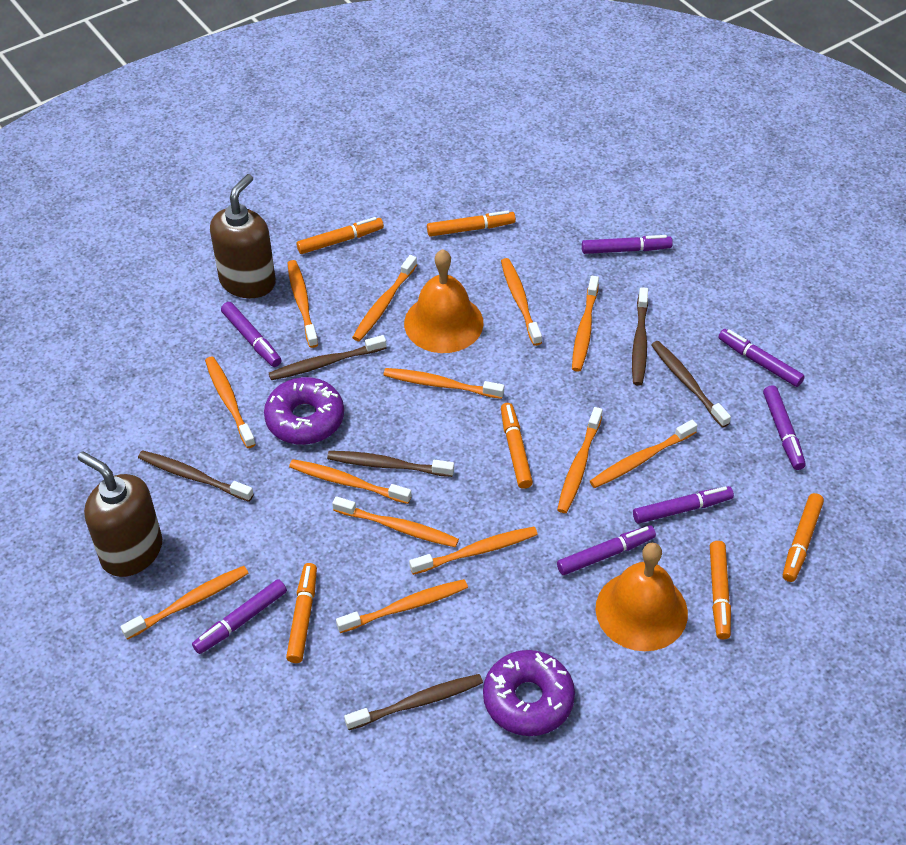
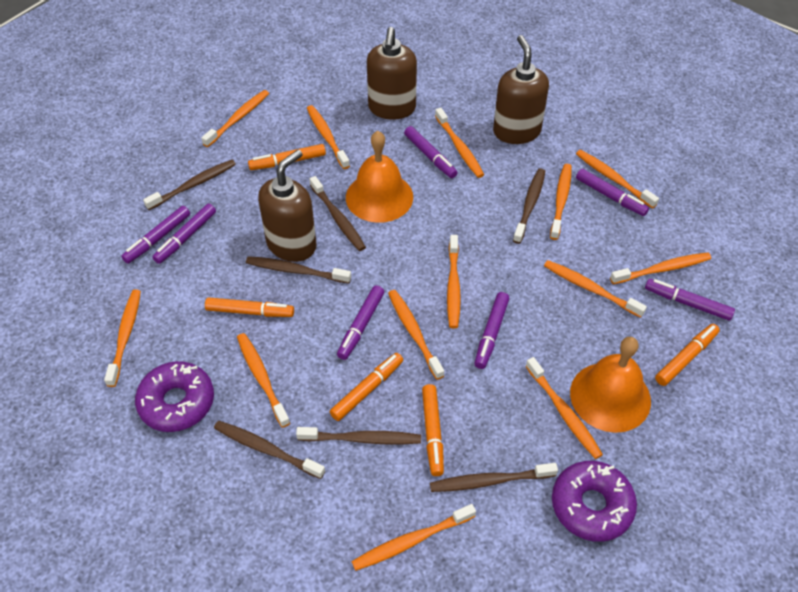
brown soap dispenser: 2 -> 3
brown toothbrush: 6 -> 7
orange marker: 6 -> 5

